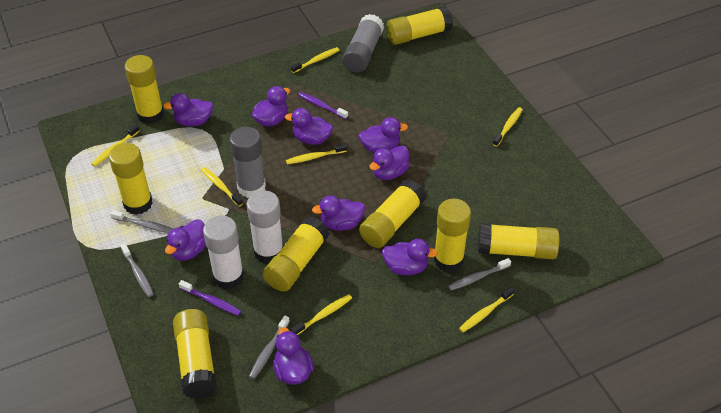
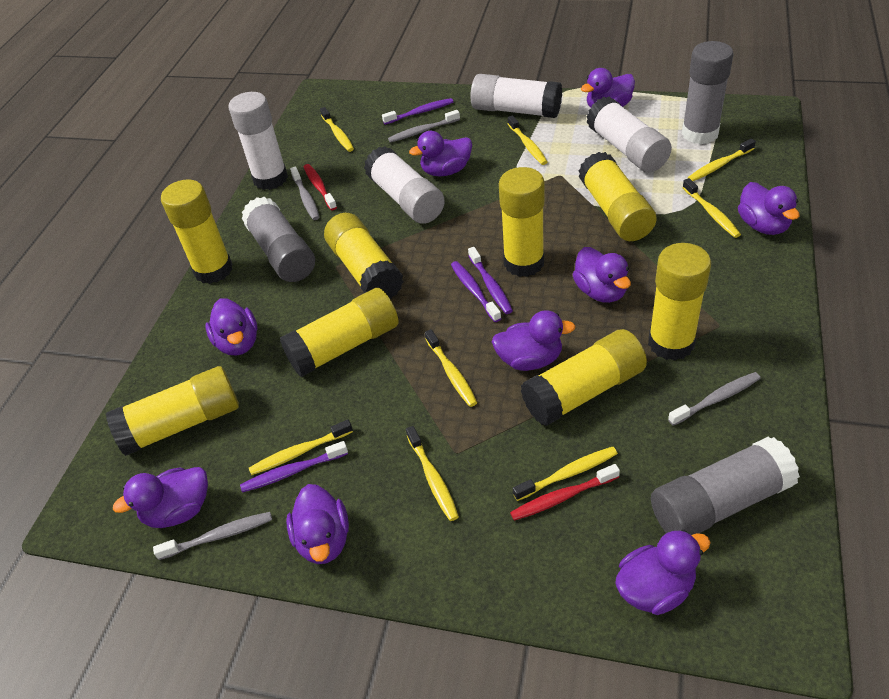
grey glue stick: 2 -> 3
purple toothbrush: 2 -> 4
red toothbrush: 0 -> 2
white glue stick: 2 -> 4
yellow toothbrush: 7 -> 8

